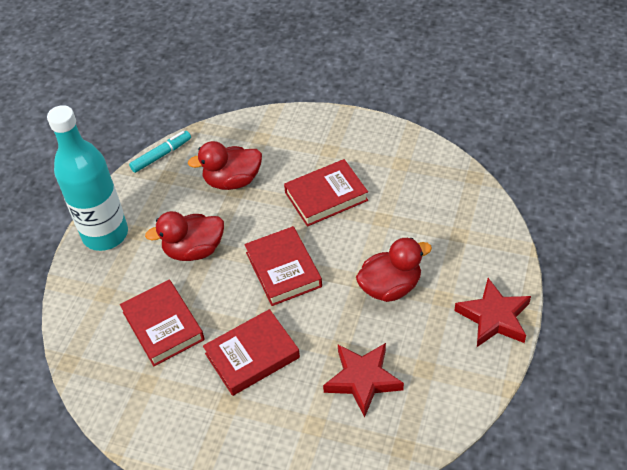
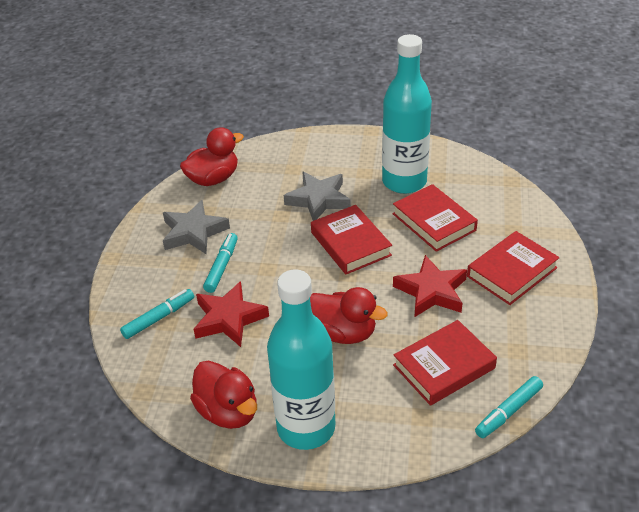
grey star: 0 -> 2
turquoise bottle: 1 -> 2
turquoise marker: 1 -> 3

